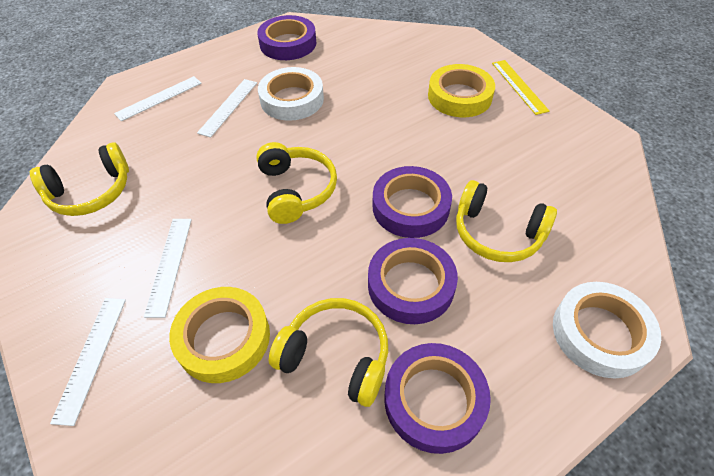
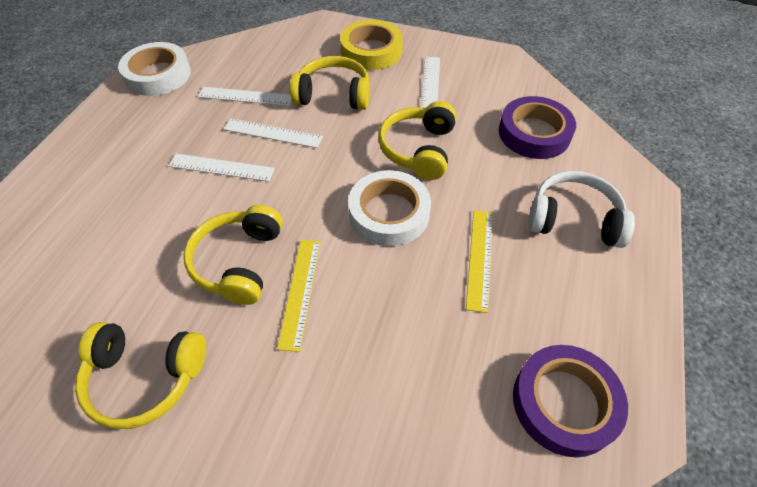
purple tape: 4 -> 2
white headphones: 0 -> 1
yellow ruler: 1 -> 2
yellow tape: 2 -> 1

